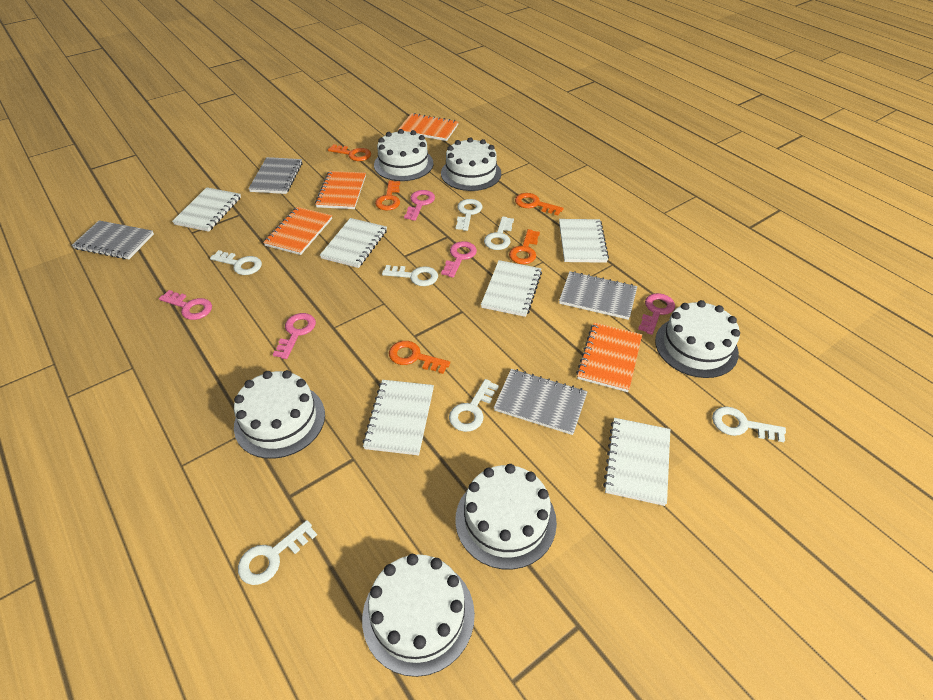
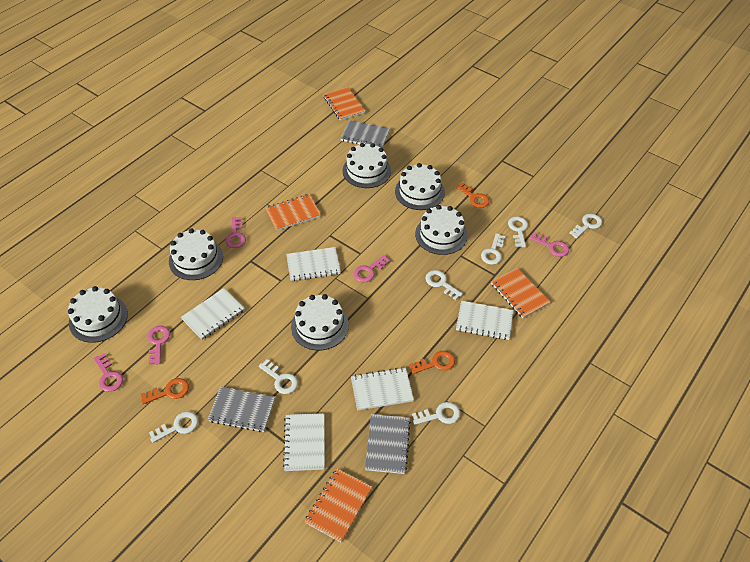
grey notebook: 4 -> 3
orange key: 5 -> 3
white notebook: 6 -> 5

